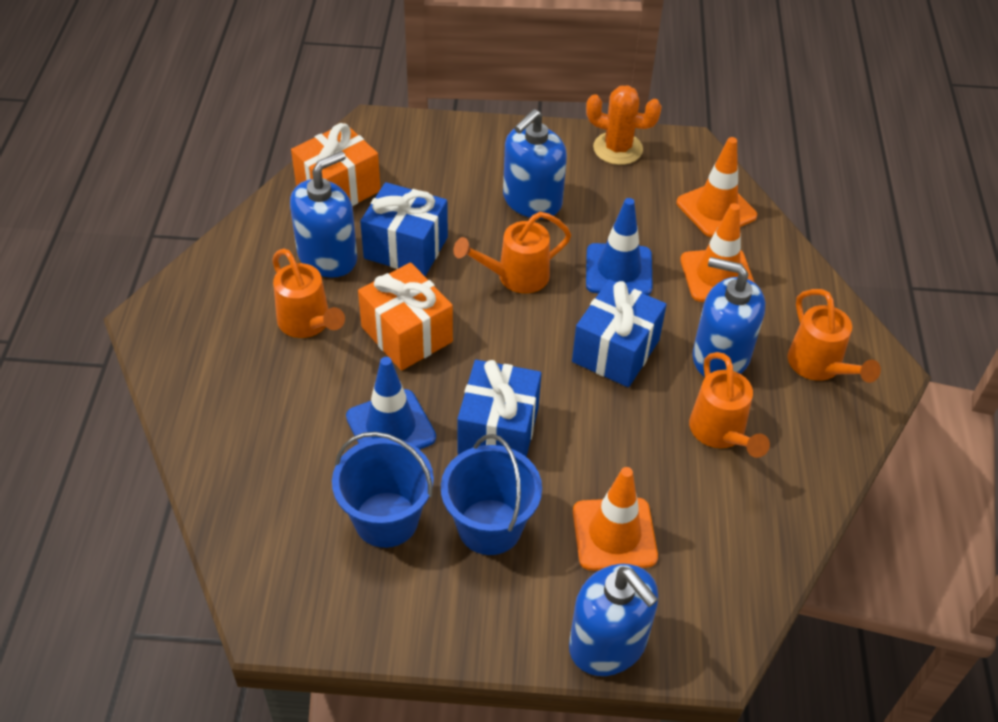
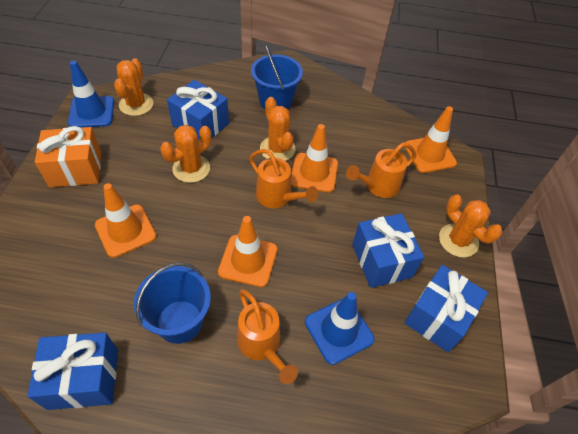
blue gift: 3 -> 4
blue soap dispenser: 4 -> 0
orange cactus: 1 -> 4
orange gift: 2 -> 1
orange traffic cone: 3 -> 4
orange watering can: 4 -> 3

